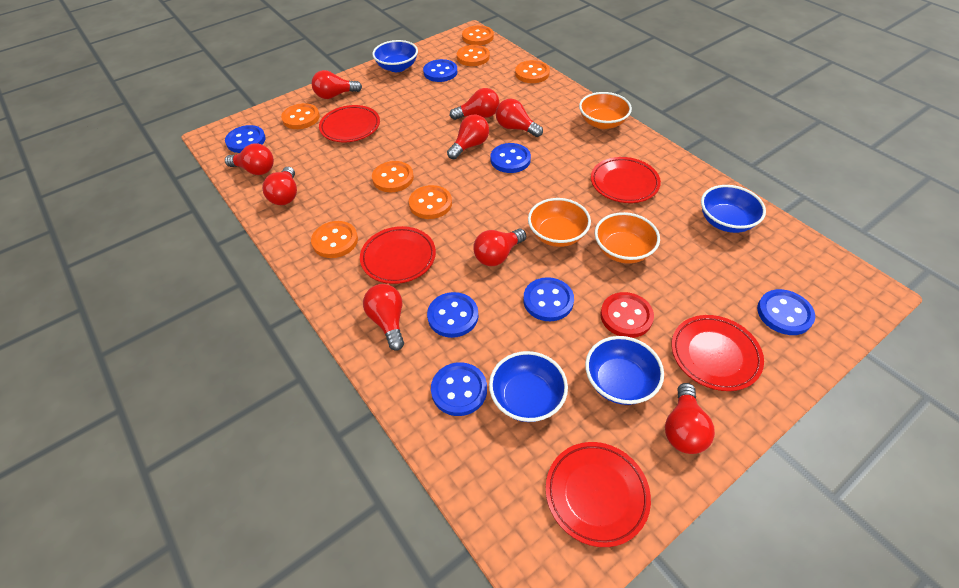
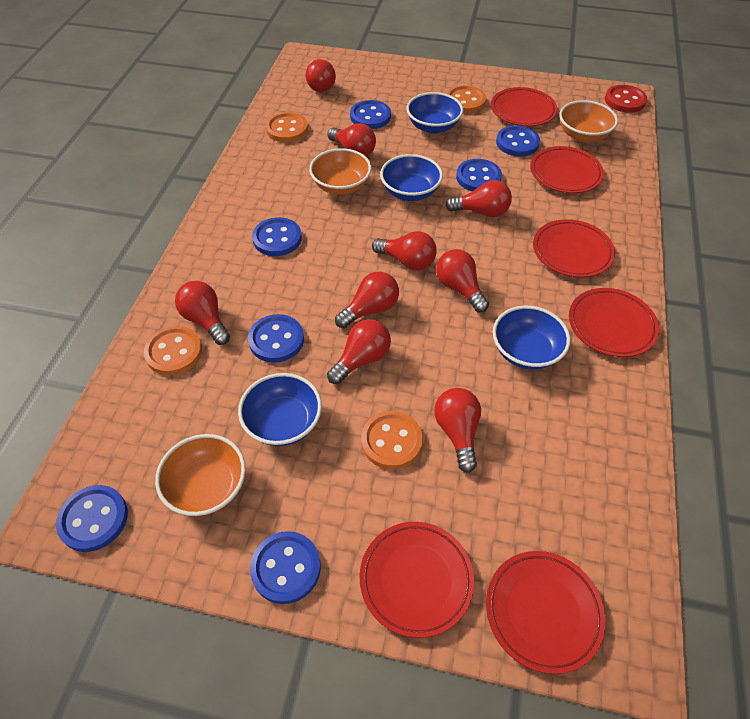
orange button: 7 -> 4
red plate: 5 -> 6

